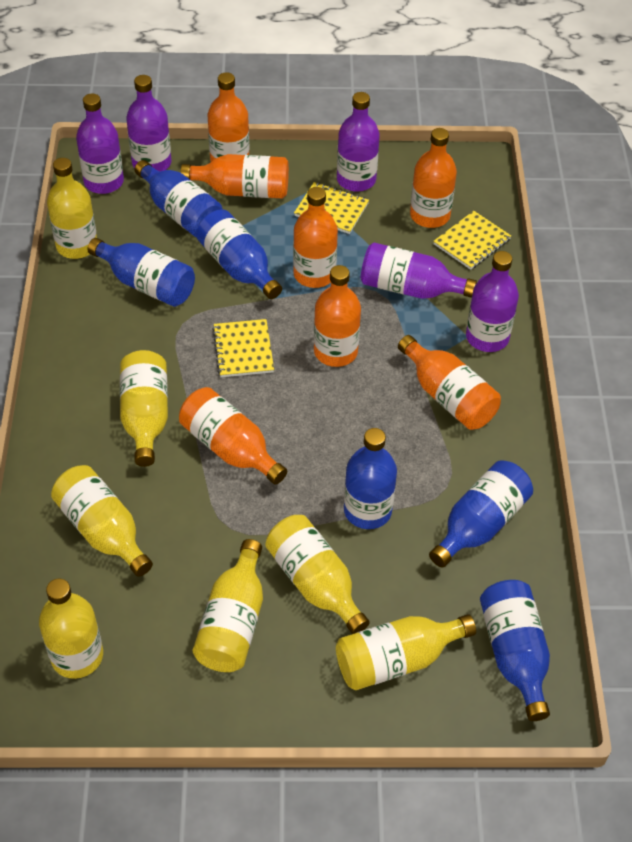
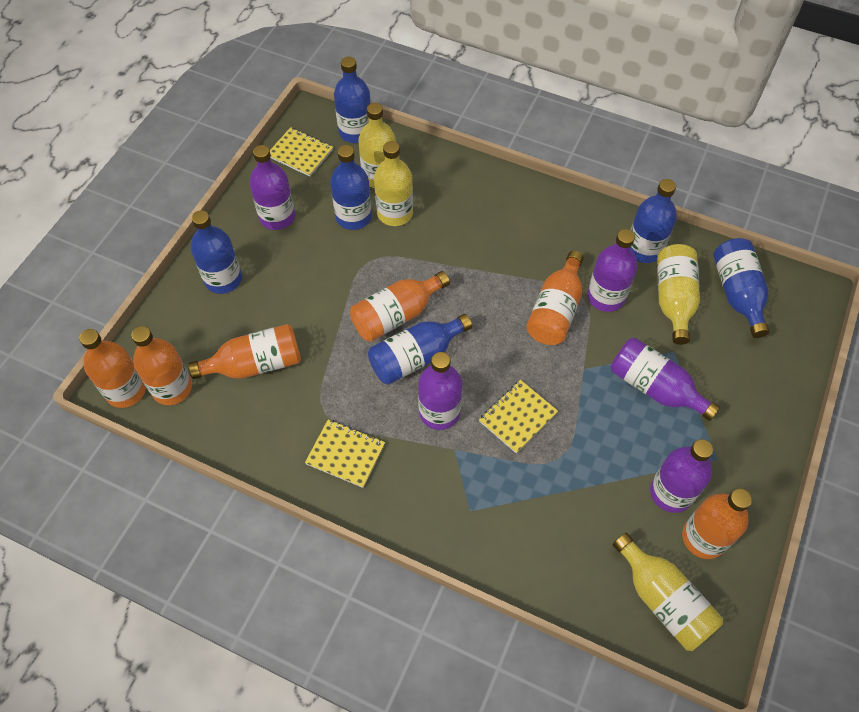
orange bottle: 7 -> 6
yellow bottle: 7 -> 4

